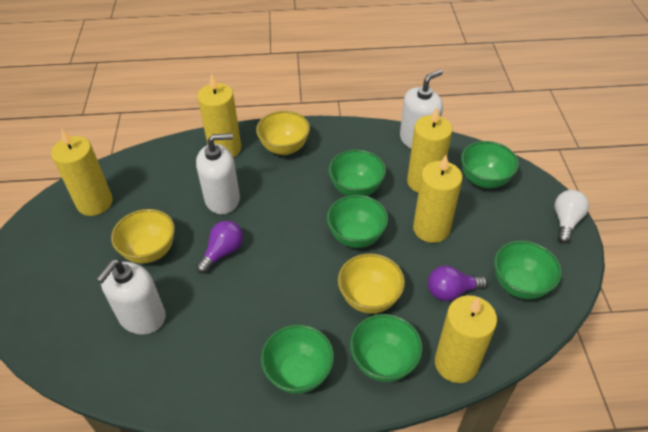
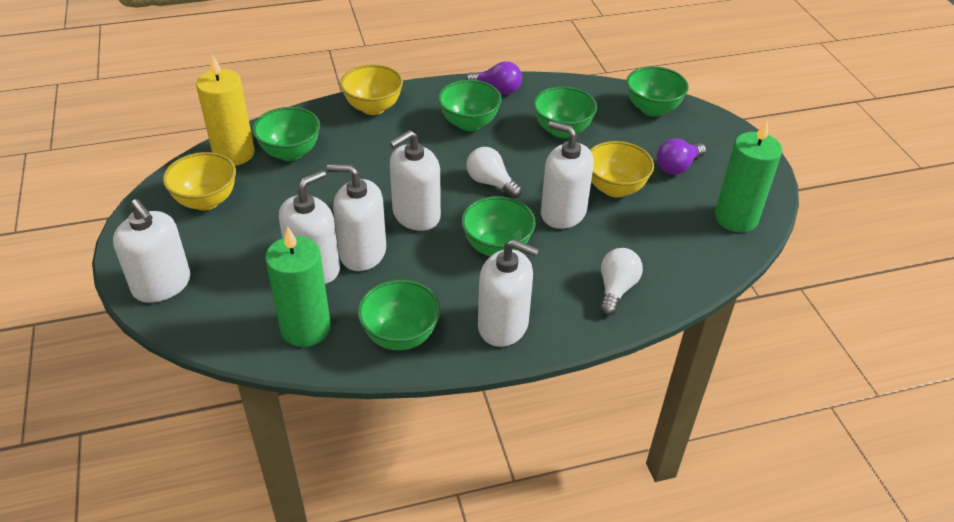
green candle: 0 -> 2
white light bulb: 1 -> 2
white soap dispenser: 3 -> 6
yellow candle: 5 -> 1

